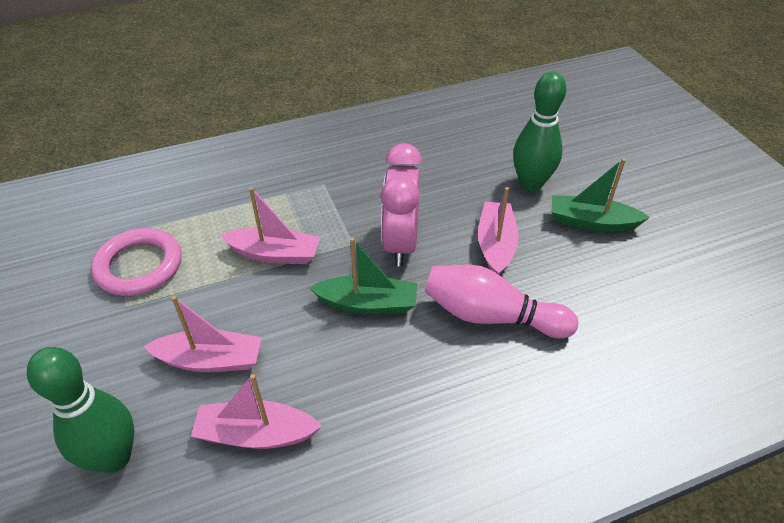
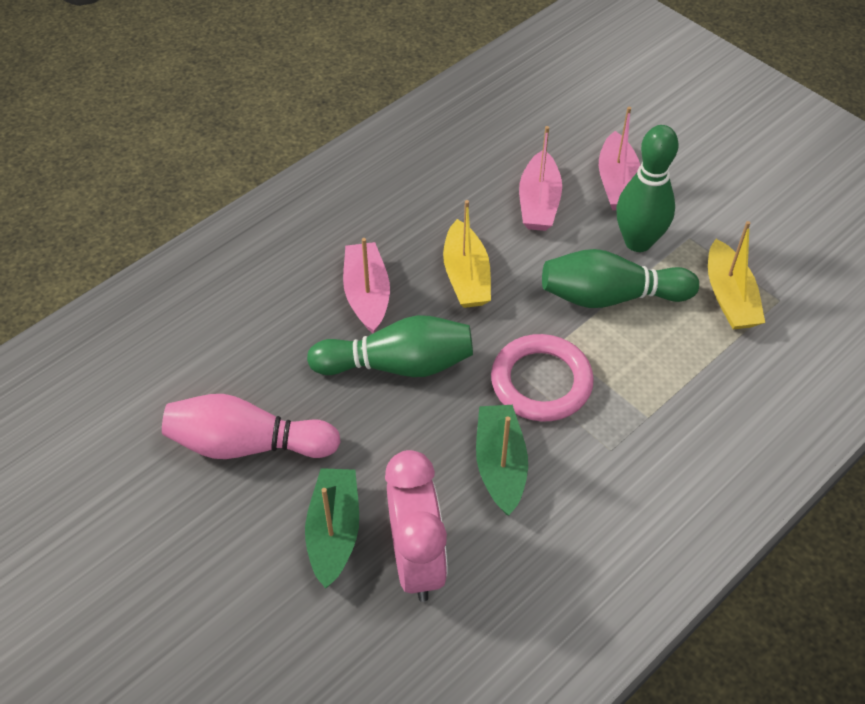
green bowling pin: 2 -> 3
pink boat: 4 -> 3
yellow boat: 0 -> 2

